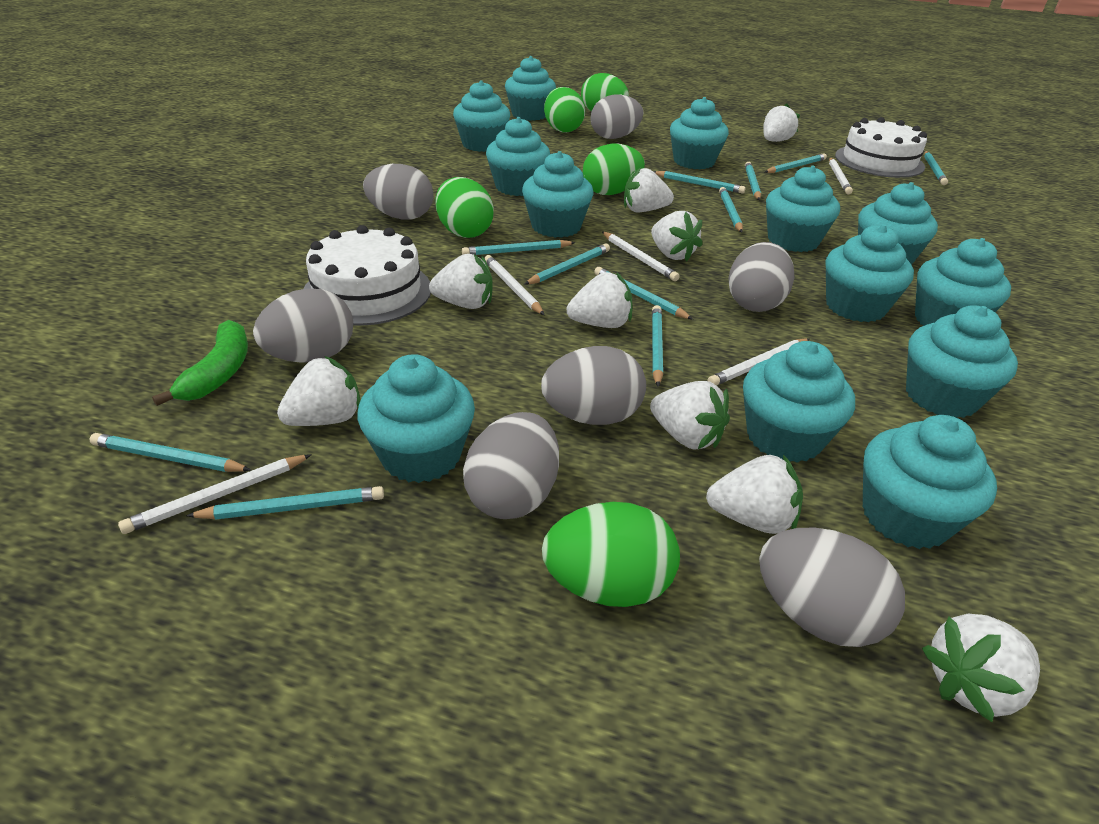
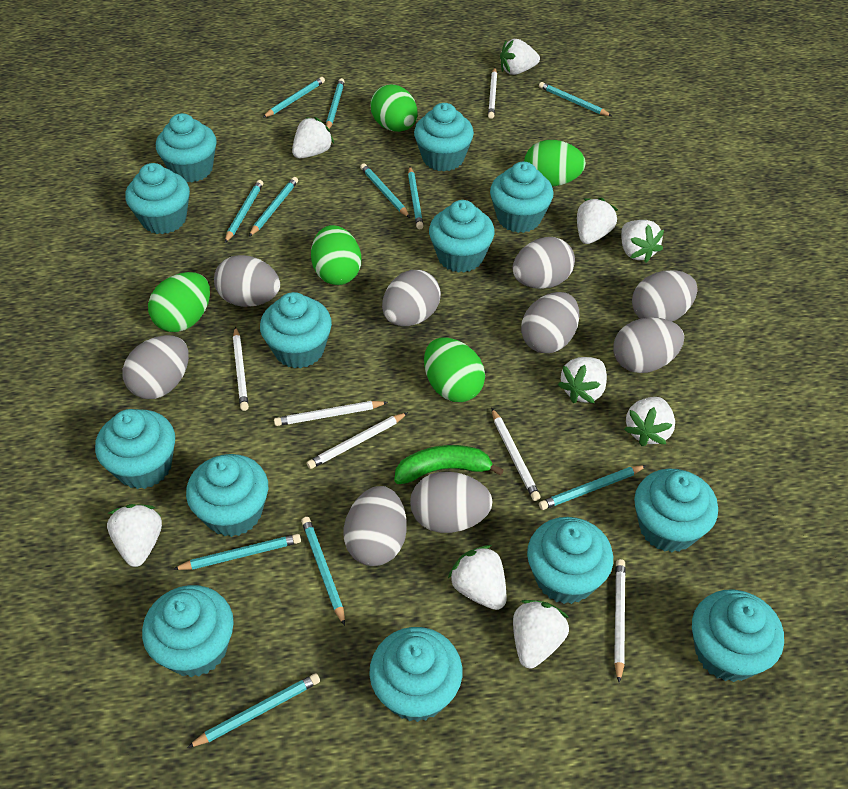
grey egg: 7 -> 9
white cake: 2 -> 0
white pencil: 5 -> 6

